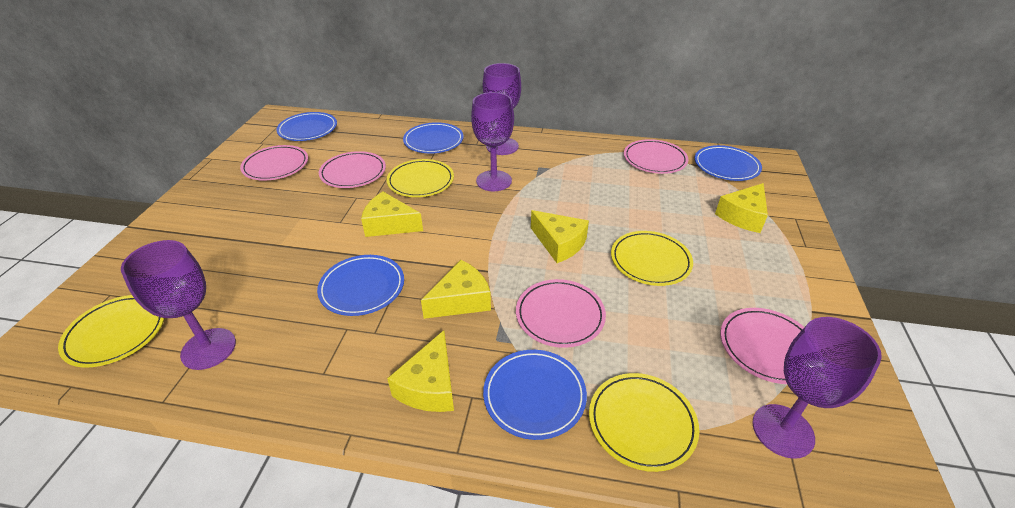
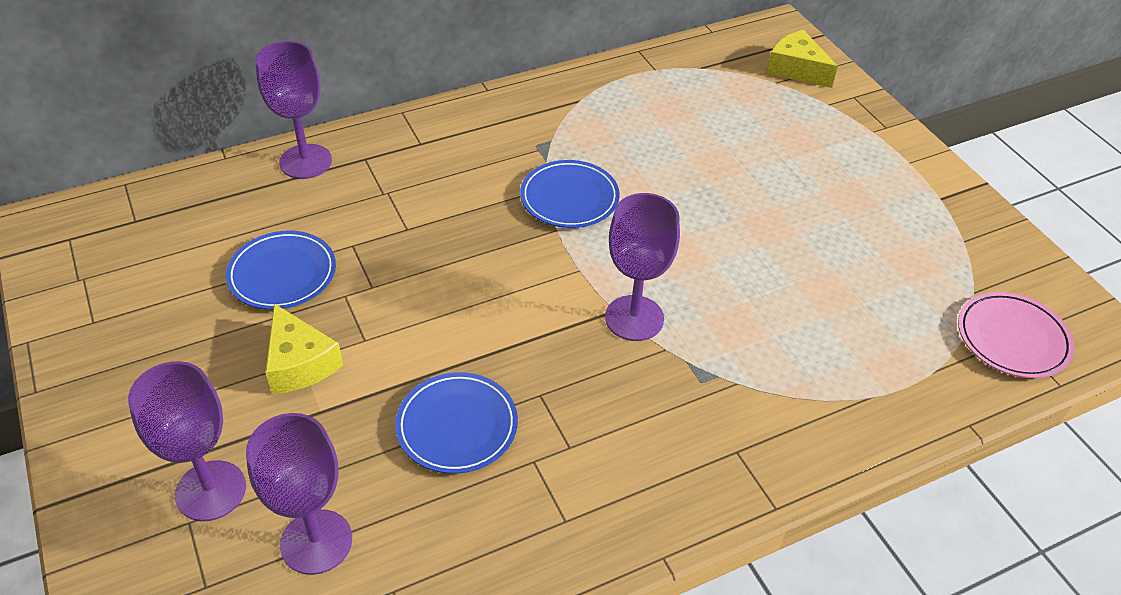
blue plate: 5 -> 3
pink plate: 5 -> 1
yellow cheese: 5 -> 2
yellow plate: 4 -> 0

